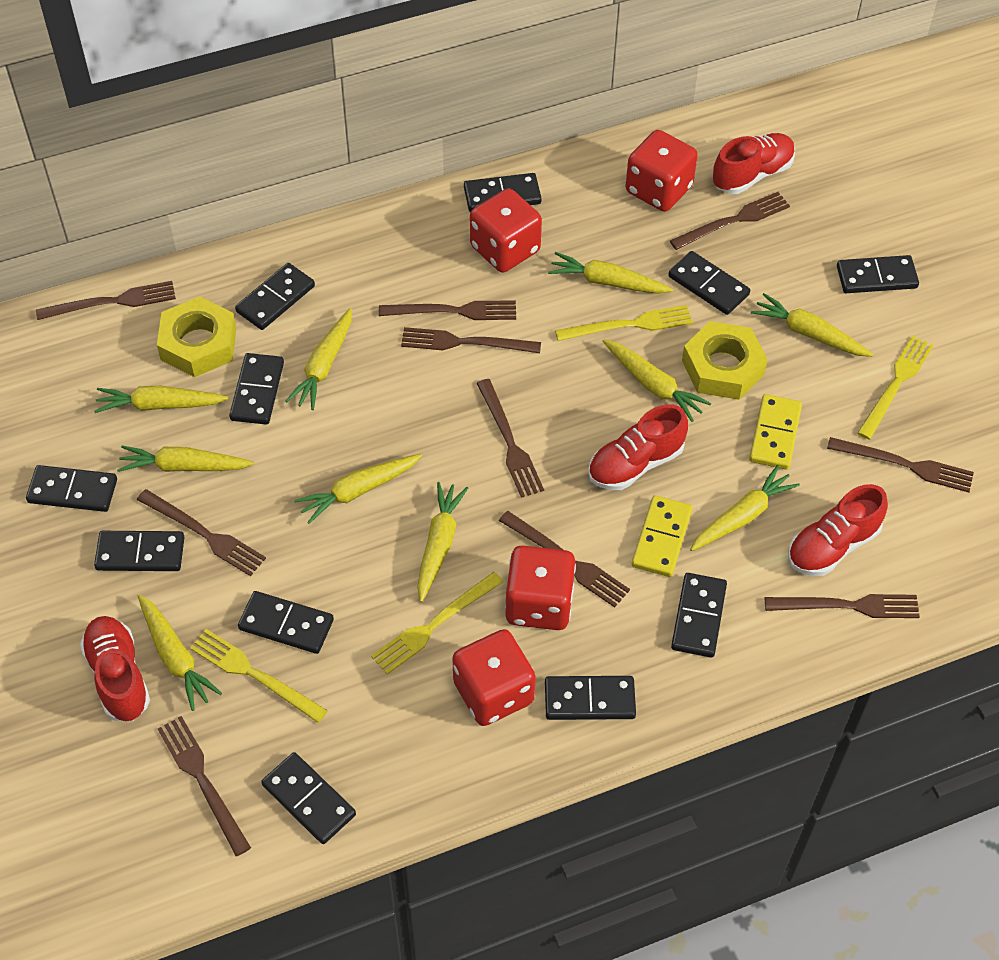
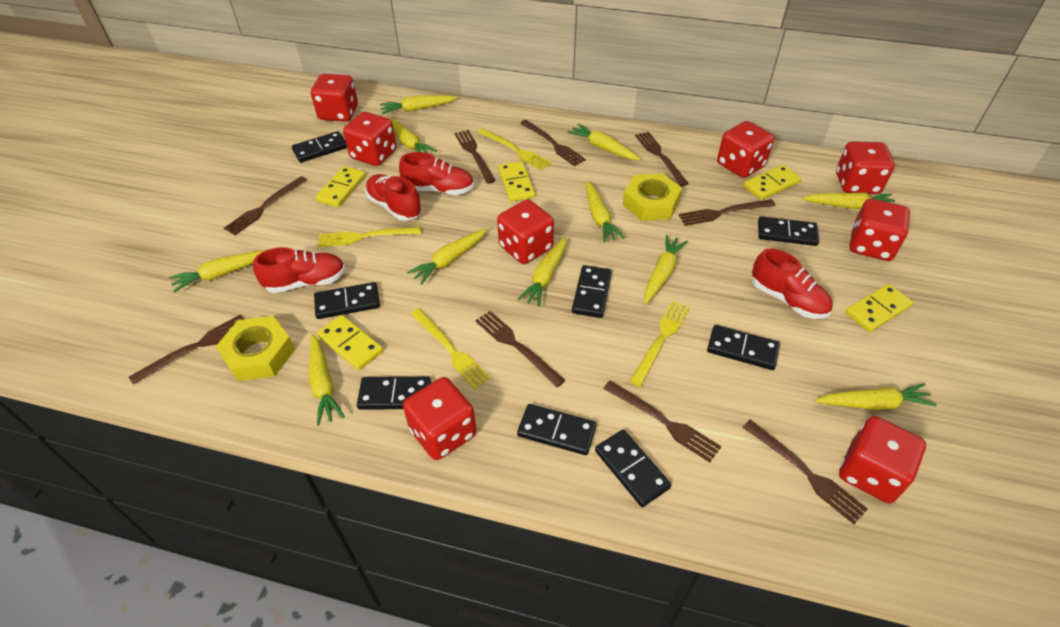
black domino: 11 -> 8
brown fork: 10 -> 9
red dice: 4 -> 8
yellow carrot: 10 -> 11
yellow domino: 2 -> 5

